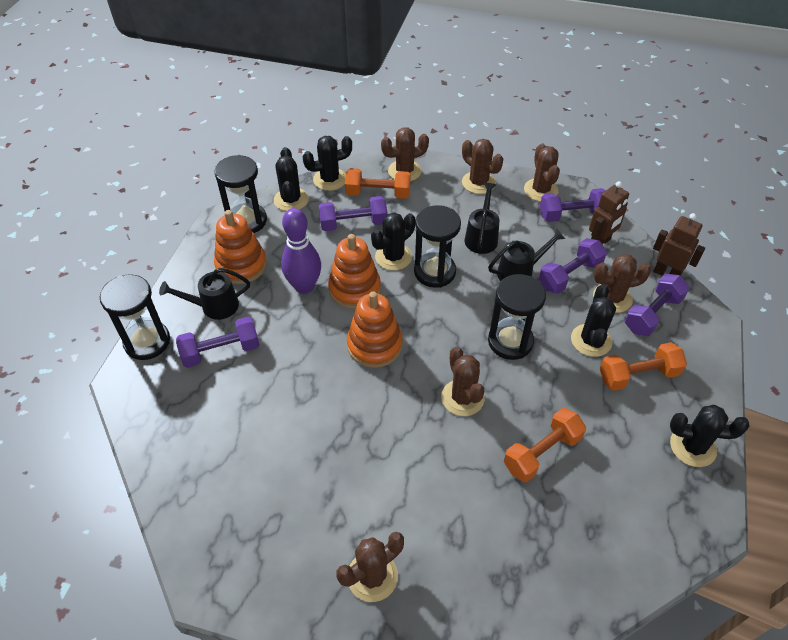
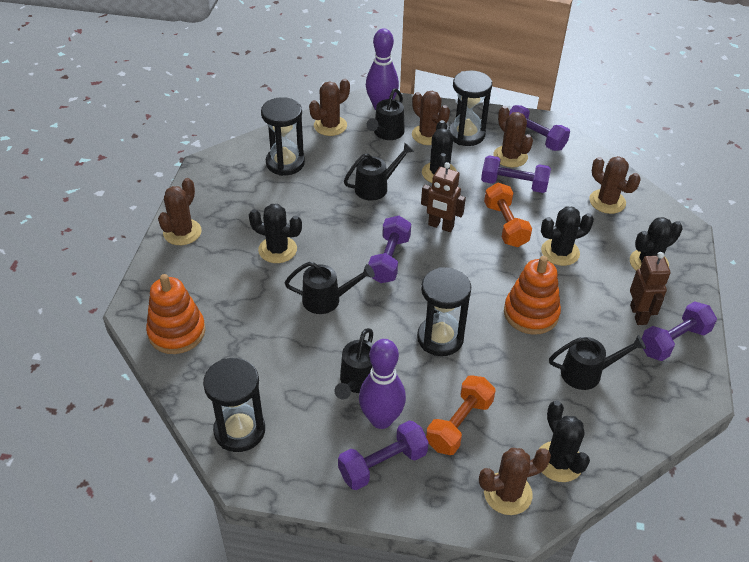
black watering can: 3 -> 5
orange dumbbell: 3 -> 2
orange stacking toy: 3 -> 2
purple bowling pin: 1 -> 2

